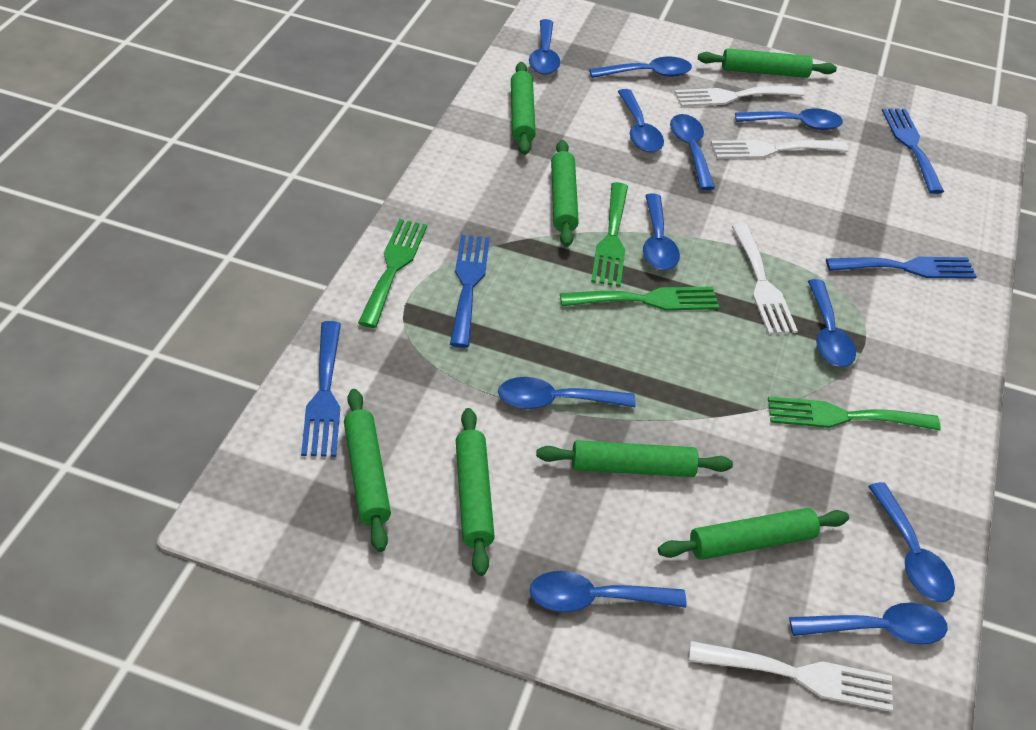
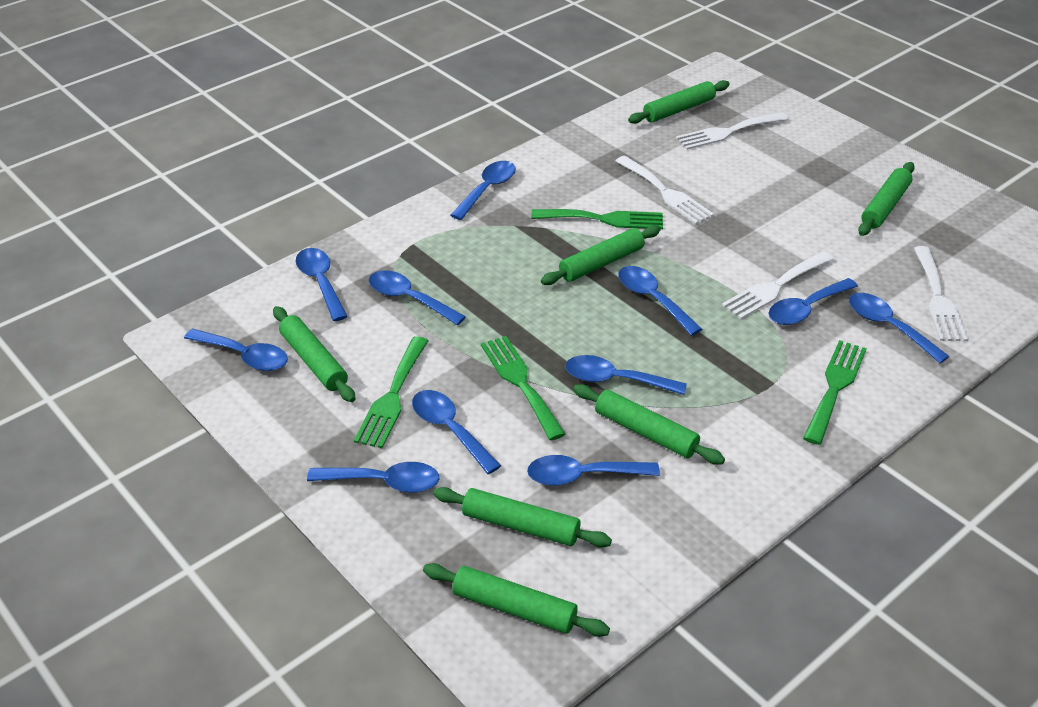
blue fork: 4 -> 0

